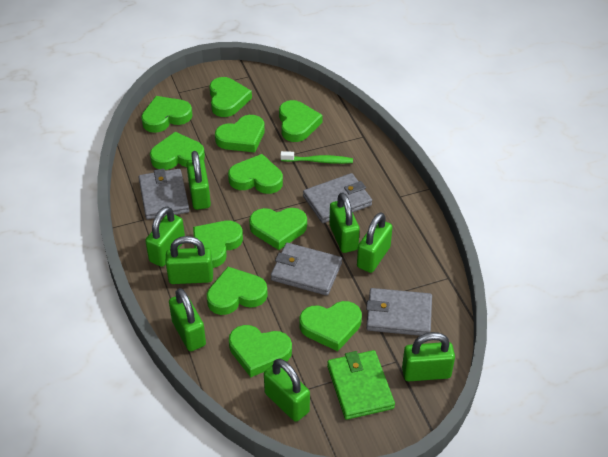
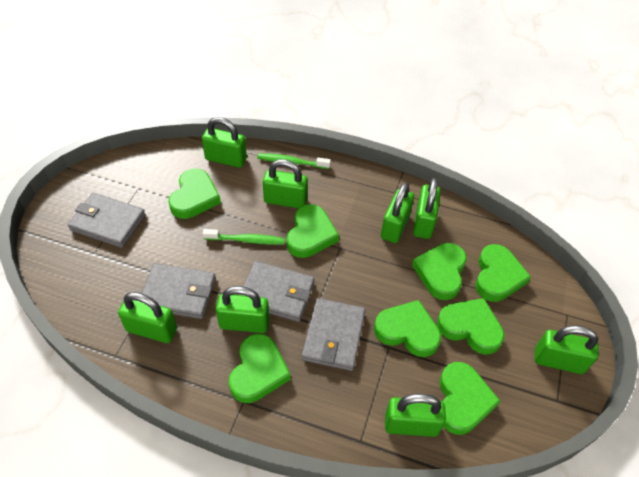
green heart: 11 -> 8
green toothbrush: 1 -> 2
green wallet: 1 -> 0

